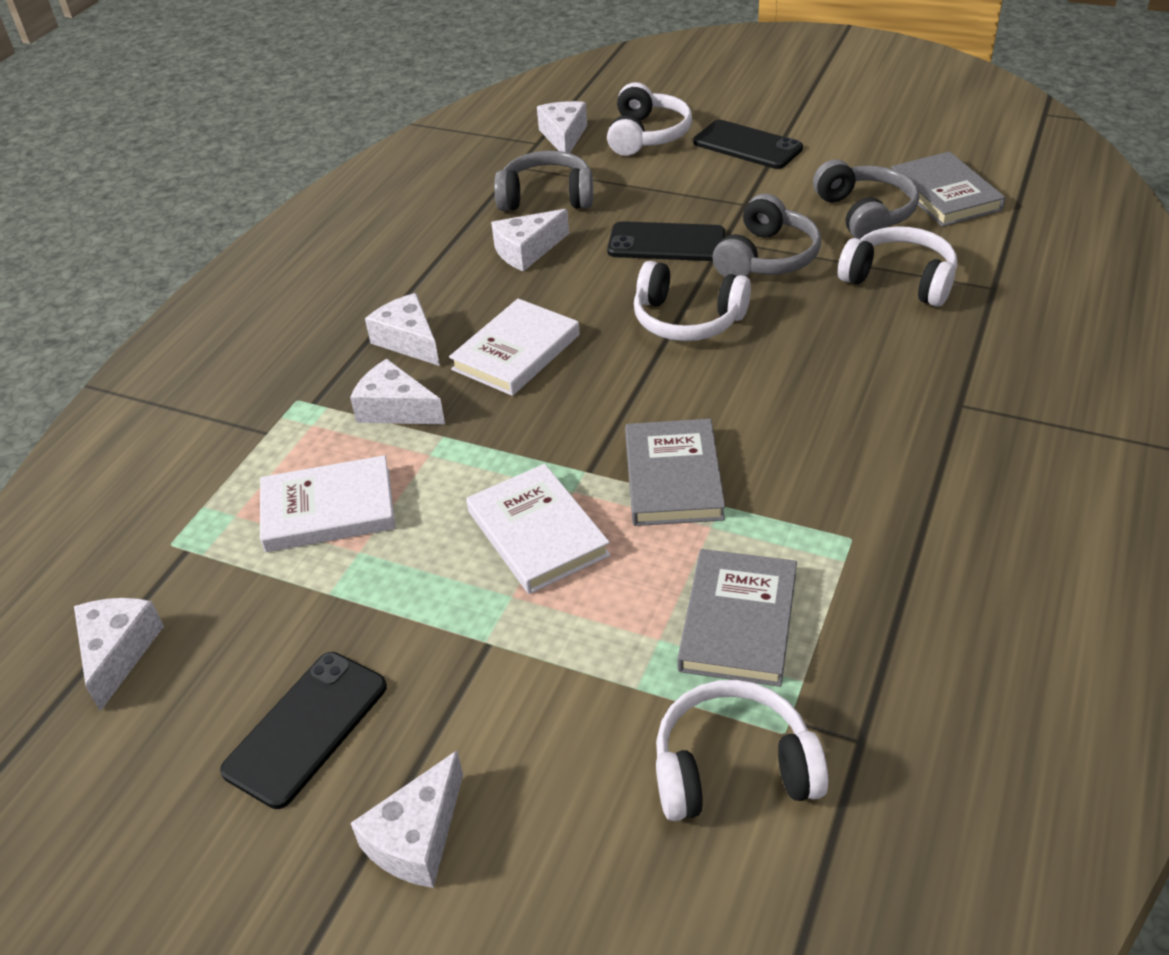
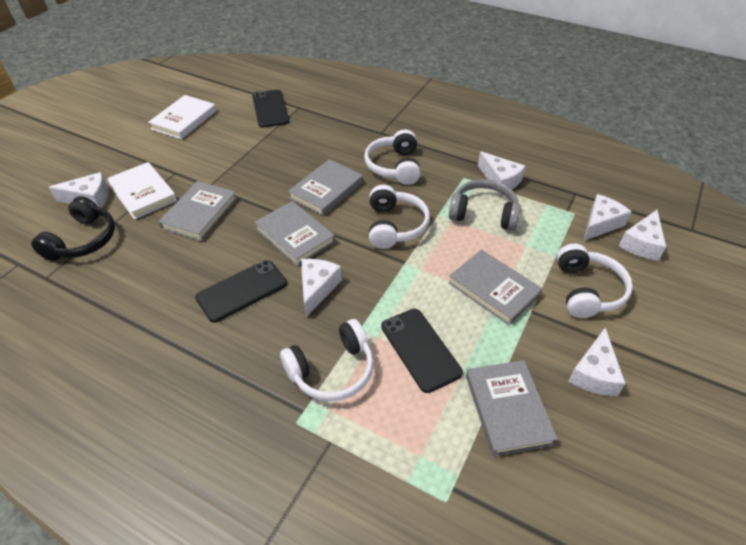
black headphones: 0 -> 1
grey book: 3 -> 5
grey headphones: 3 -> 1
white book: 3 -> 2

